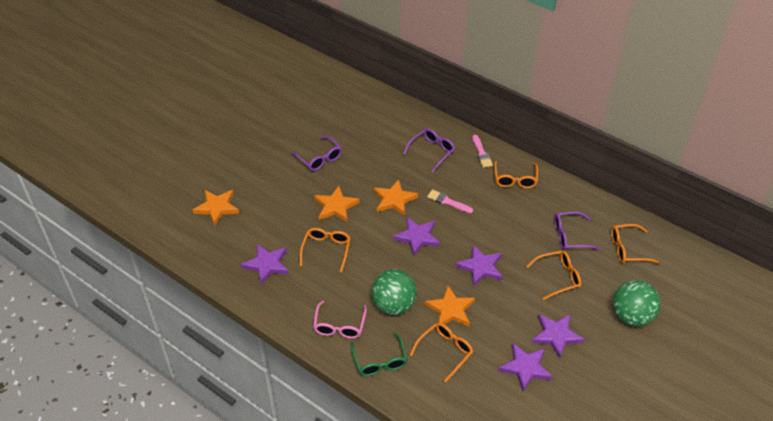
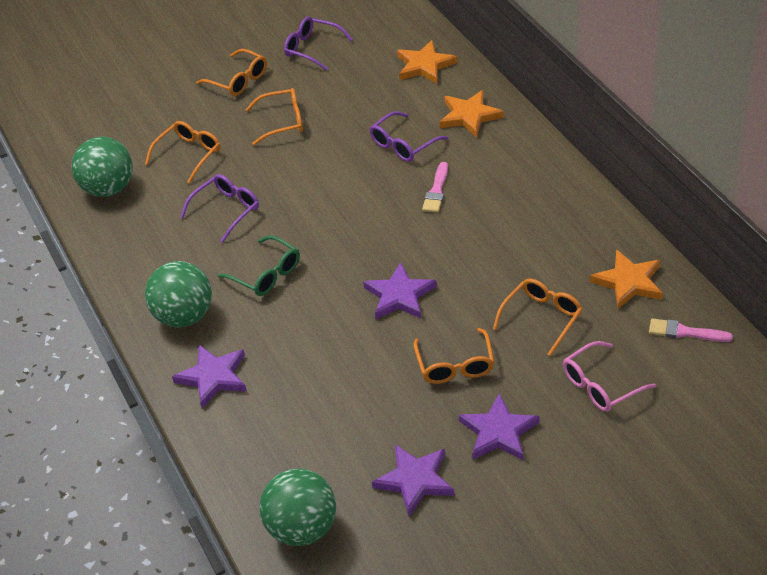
green ball: 2 -> 3
orange star: 4 -> 3
purple star: 5 -> 4

